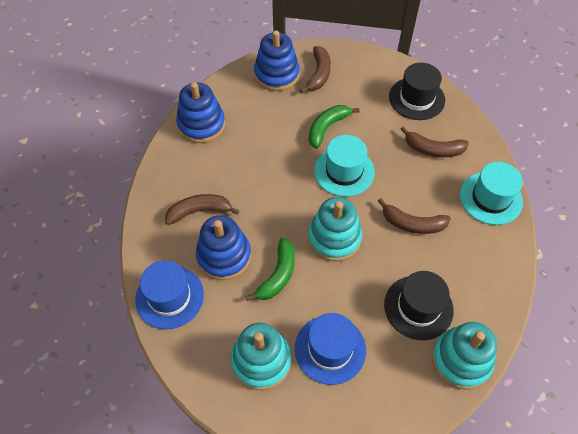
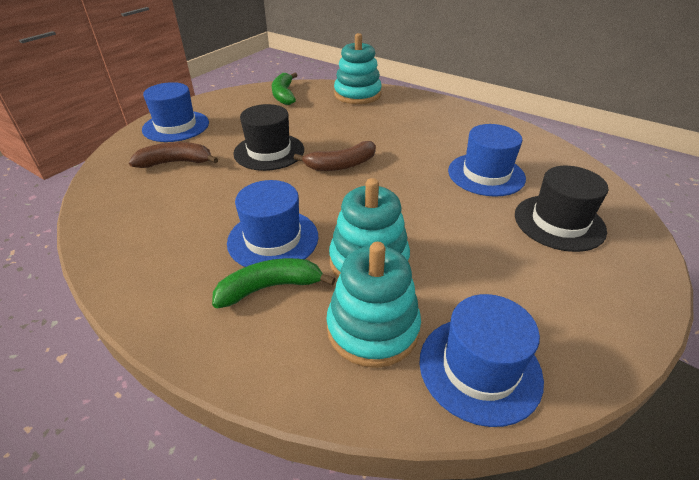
blue hat: 2 -> 4
blue stacking toy: 3 -> 0
brown banana: 4 -> 2
turquoise hat: 2 -> 0

